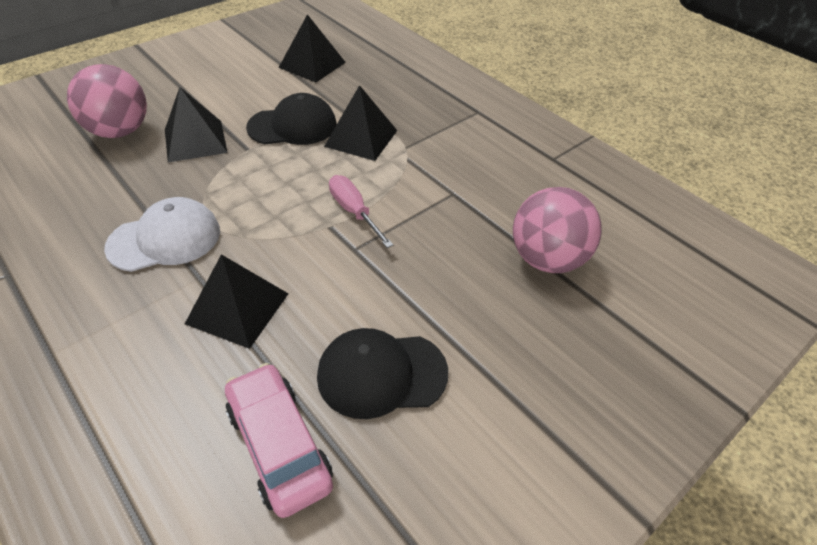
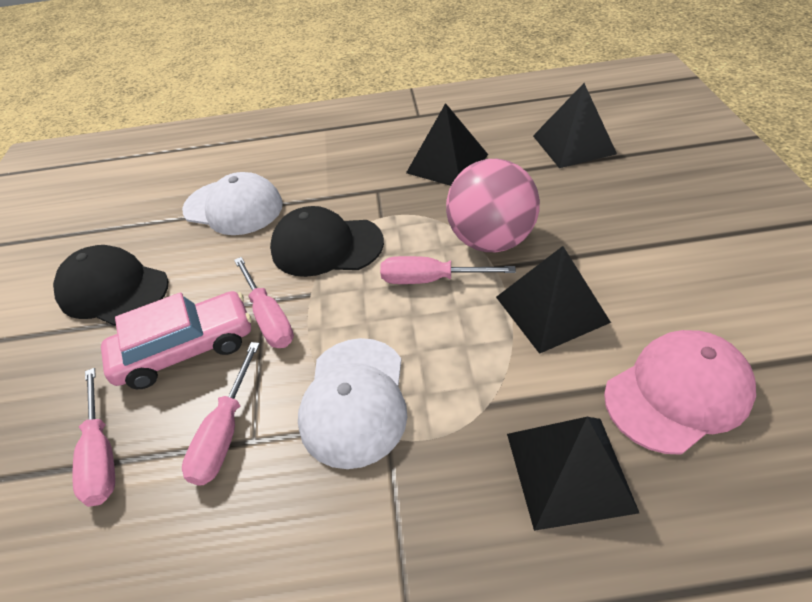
pink ball: 2 -> 1
pink cap: 0 -> 1
pink screwdriver: 1 -> 4
white cap: 1 -> 2

